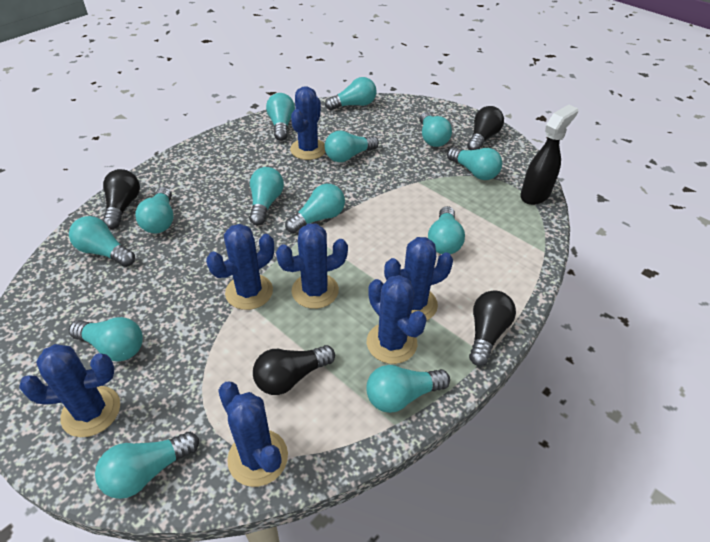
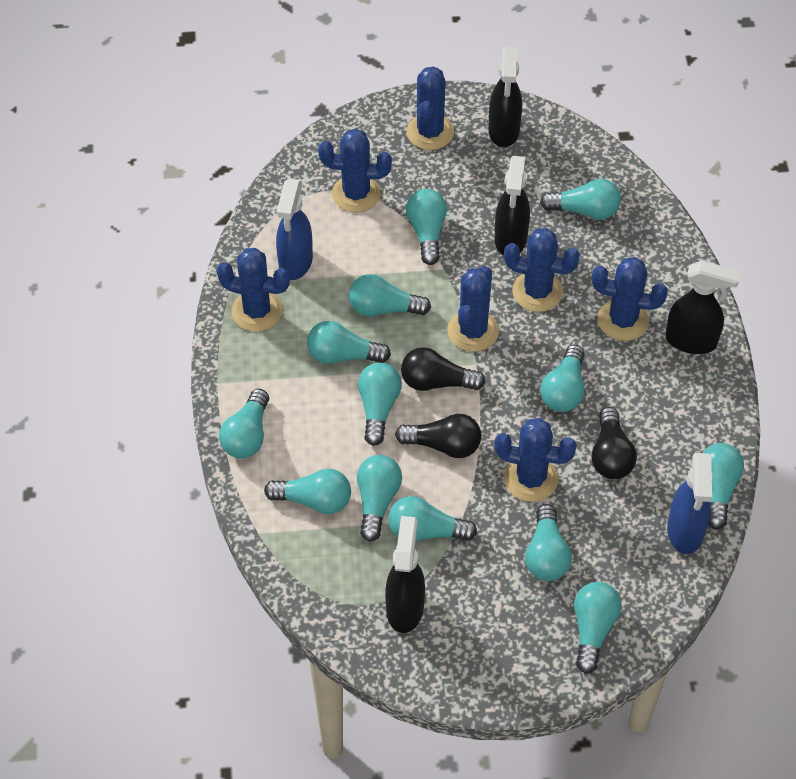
black light bulb: 4 -> 3
black spray bottle: 1 -> 4
blue spray bottle: 0 -> 2

